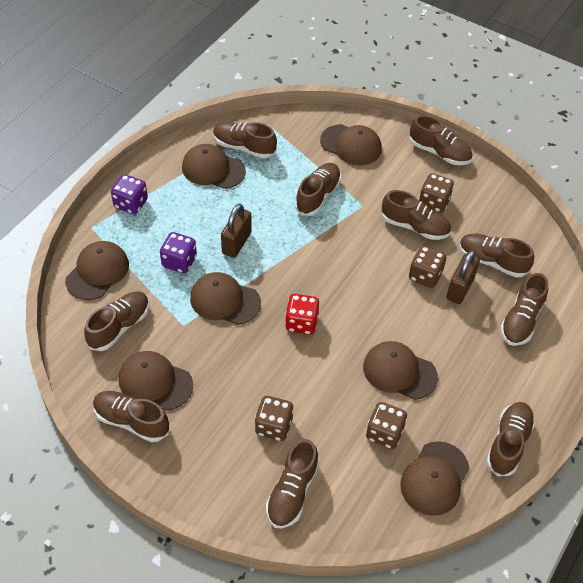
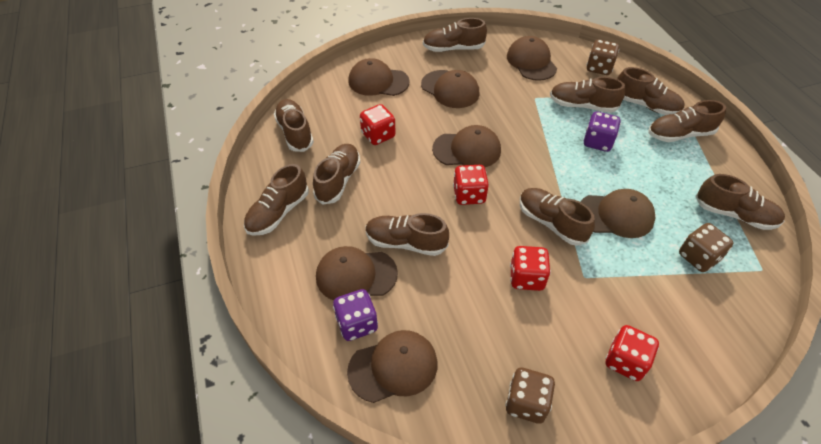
brown dice: 4 -> 3
brown padlock: 2 -> 0
red dice: 1 -> 4

